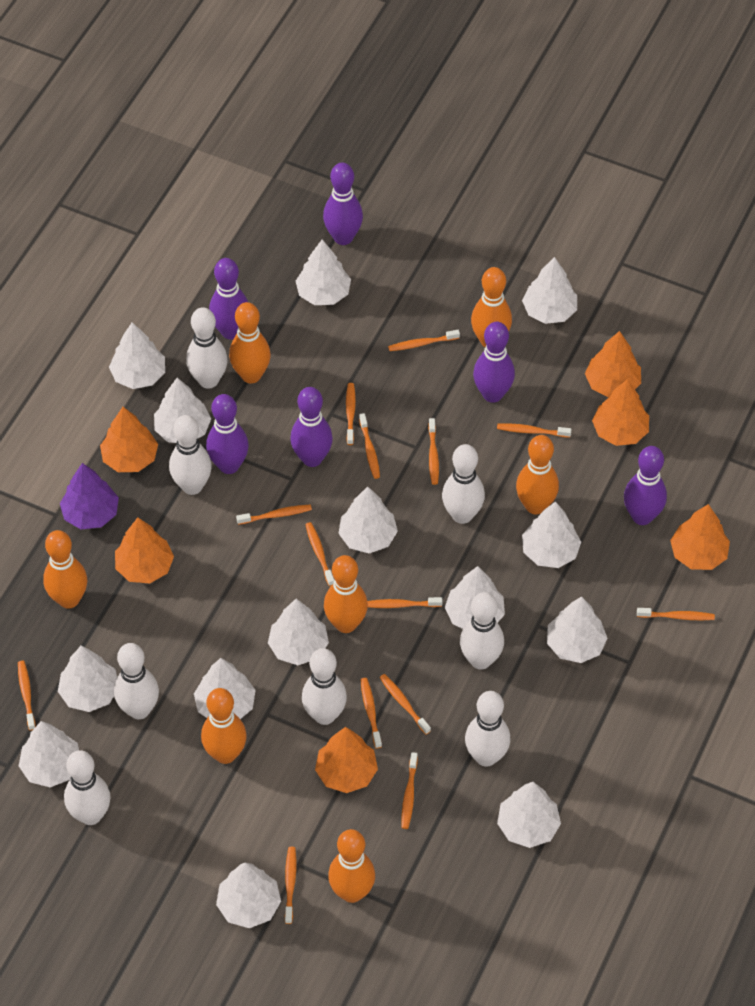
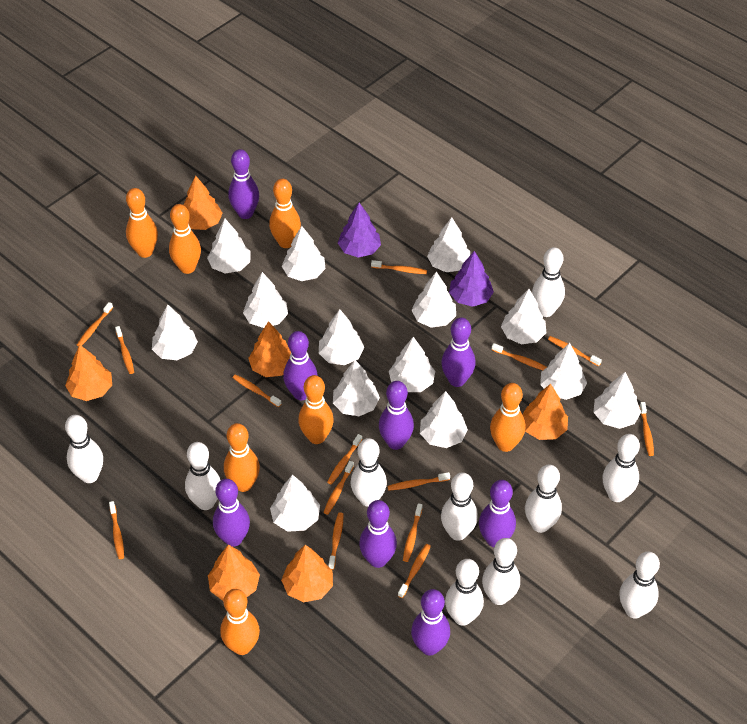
purple bowling pin: 6 -> 8
purple tree: 1 -> 2
white bowling pin: 8 -> 10

